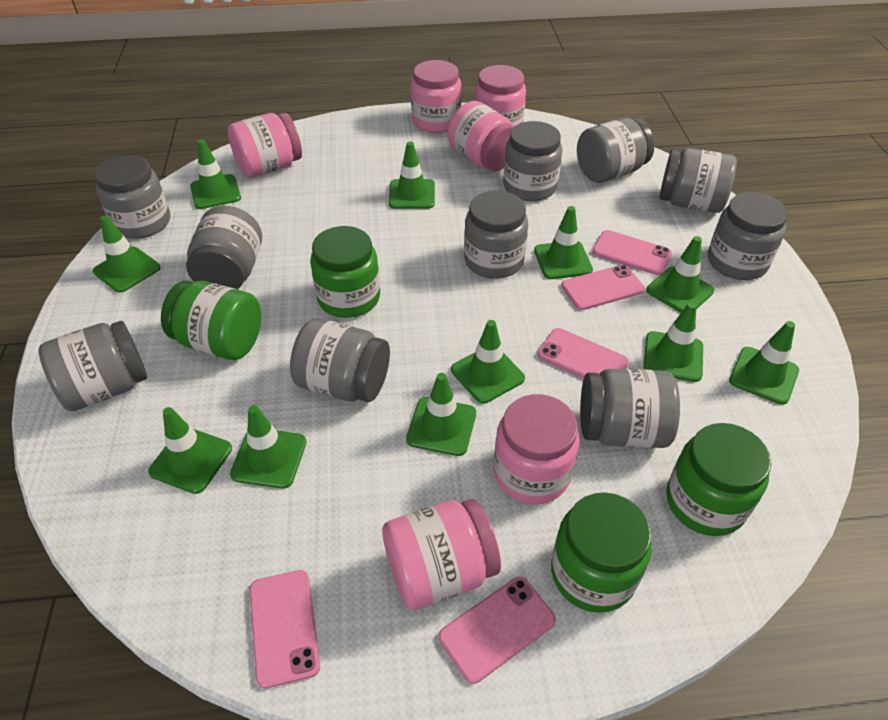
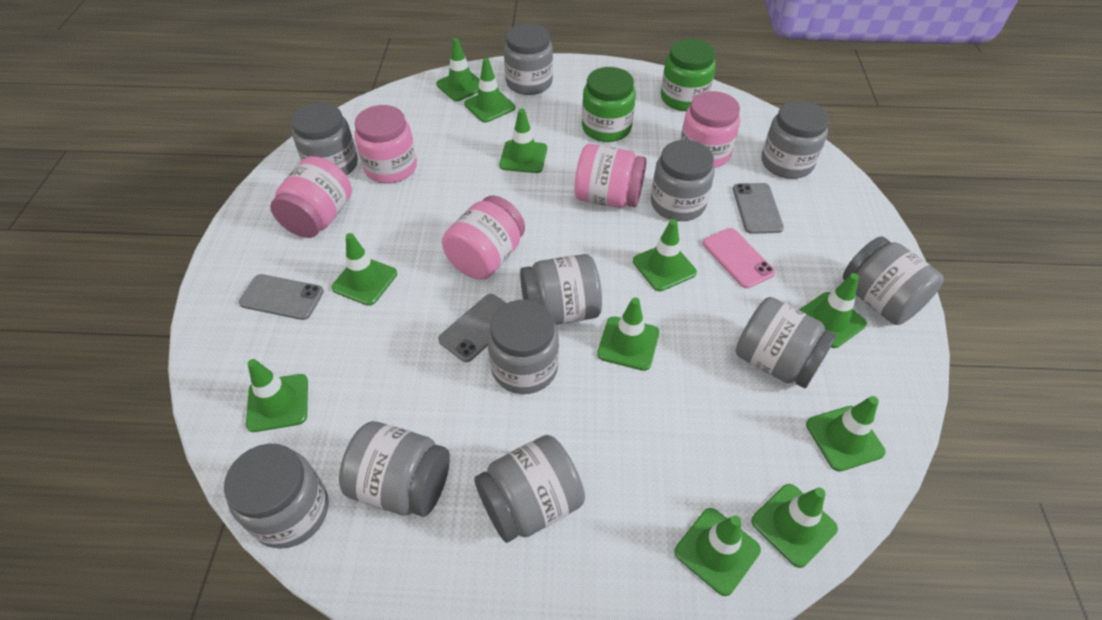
green jar: 4 -> 2
grey jar: 10 -> 11
grey phone: 0 -> 3
pink jar: 6 -> 5
pink phone: 5 -> 1

